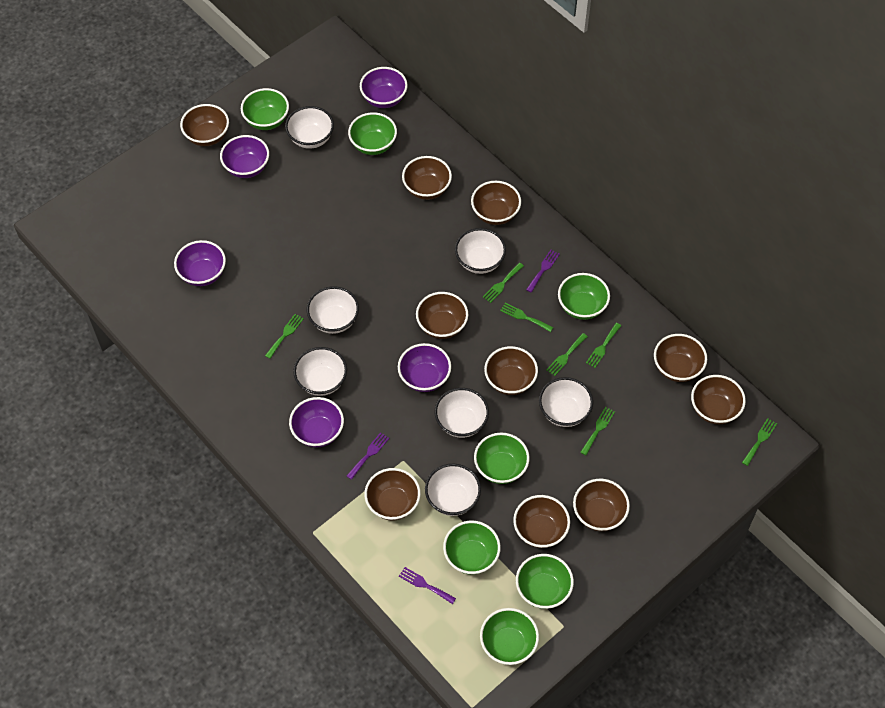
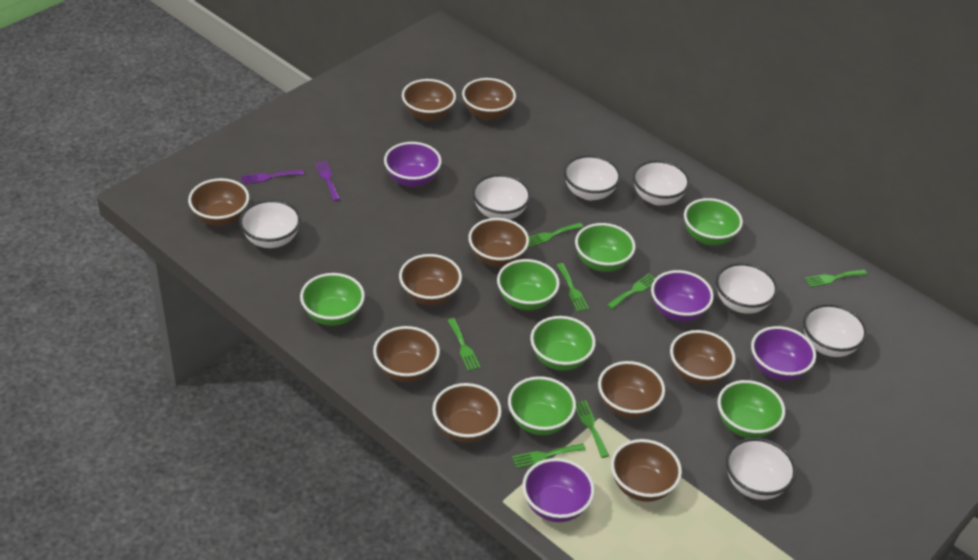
purple bowl: 5 -> 4
purple fork: 3 -> 2

